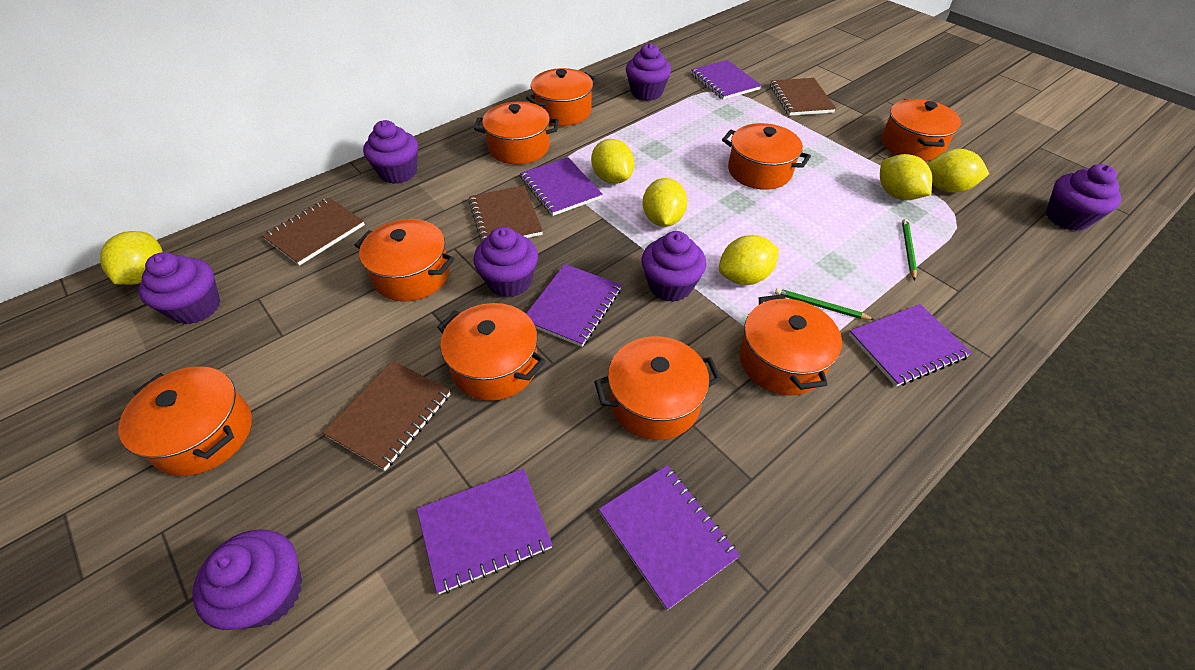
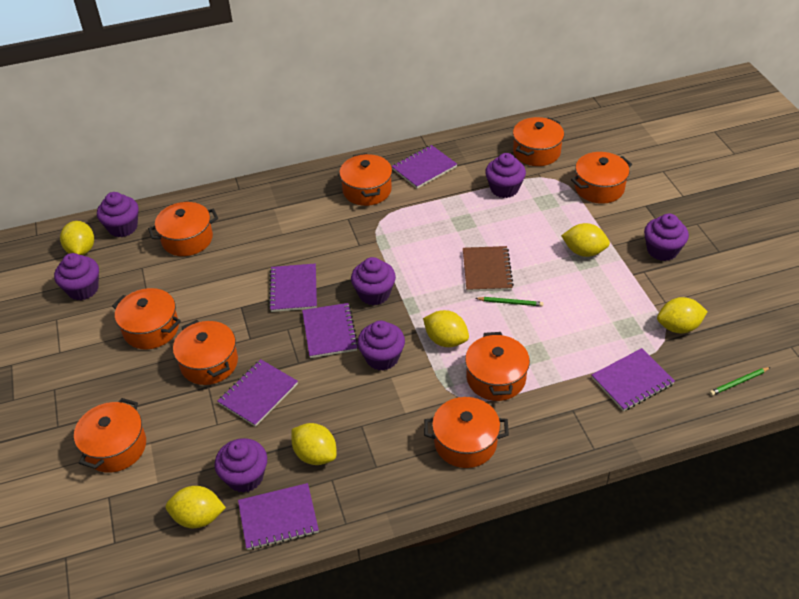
brown notebook: 4 -> 1

